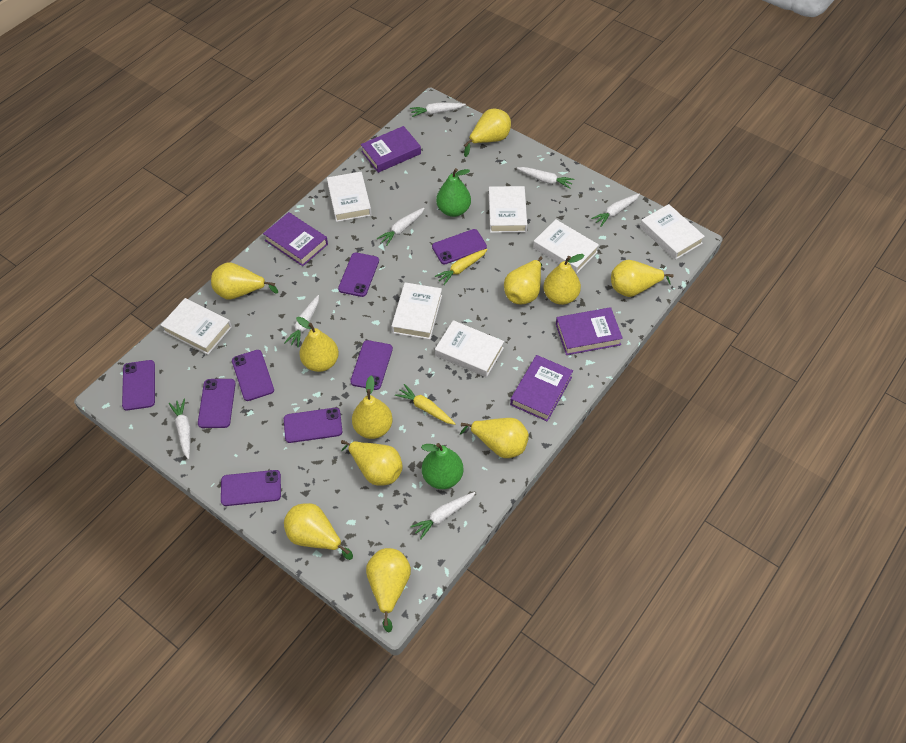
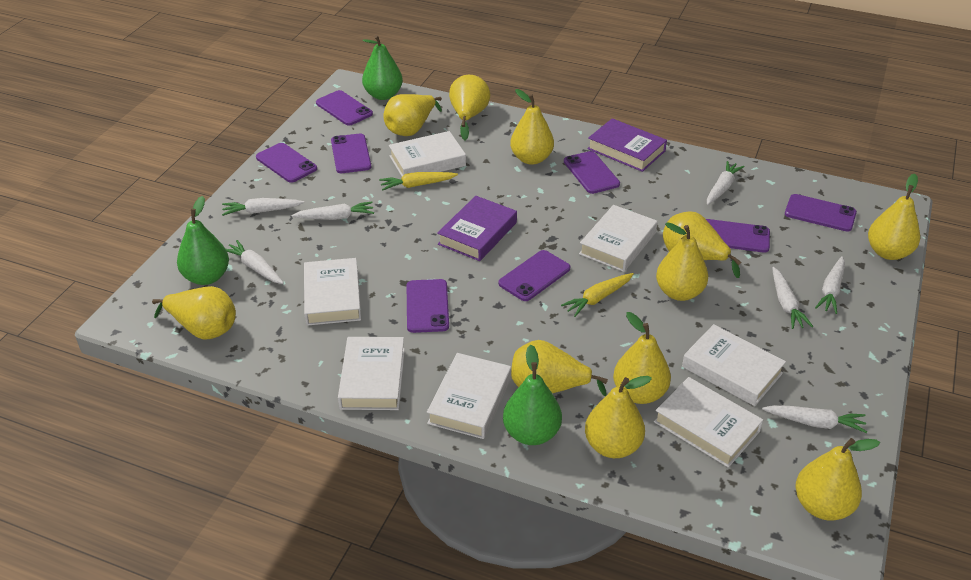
green pear: 2 -> 3
purple book: 4 -> 2

